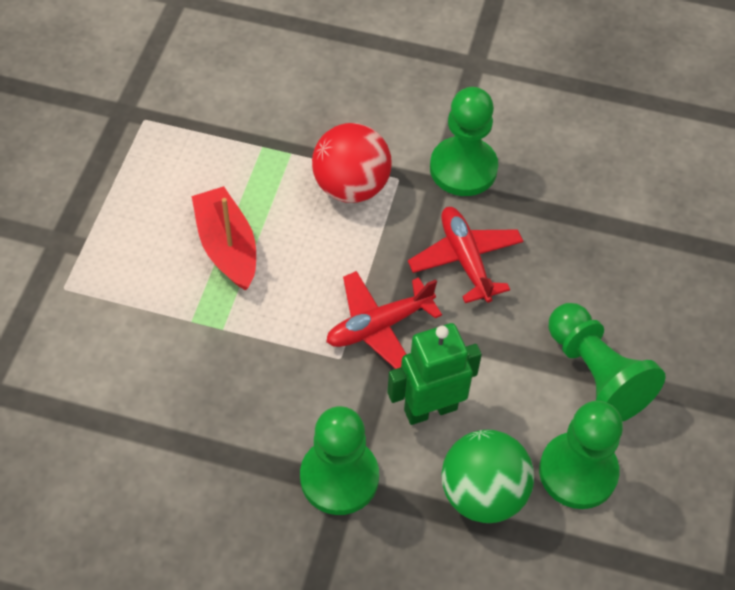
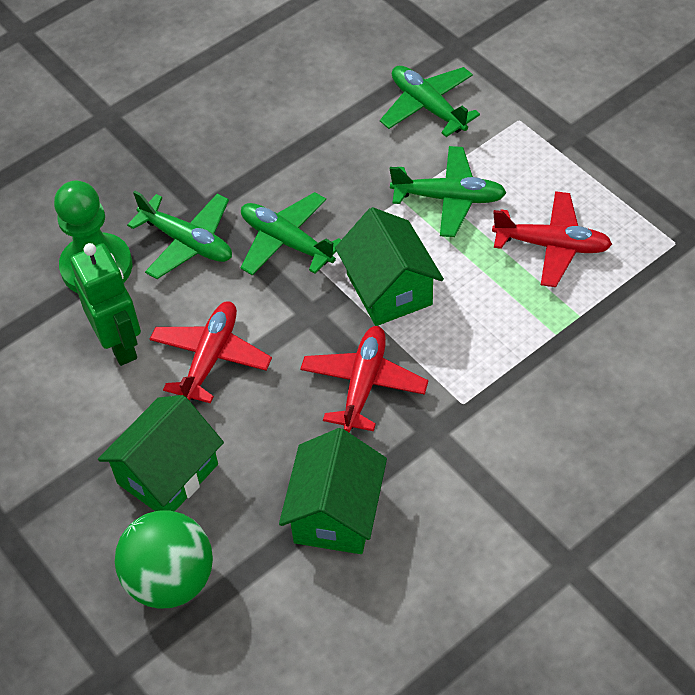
green house: 0 -> 3
green pawn: 4 -> 1
green plane: 0 -> 4
red ball: 1 -> 0
red boat: 1 -> 0
red plane: 2 -> 3

